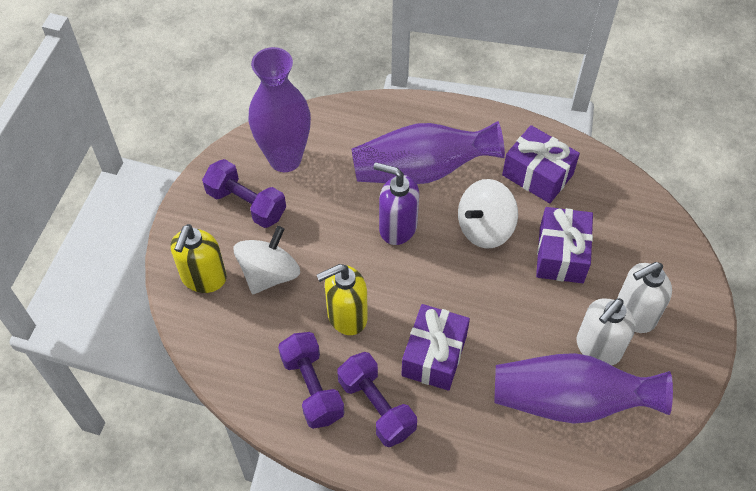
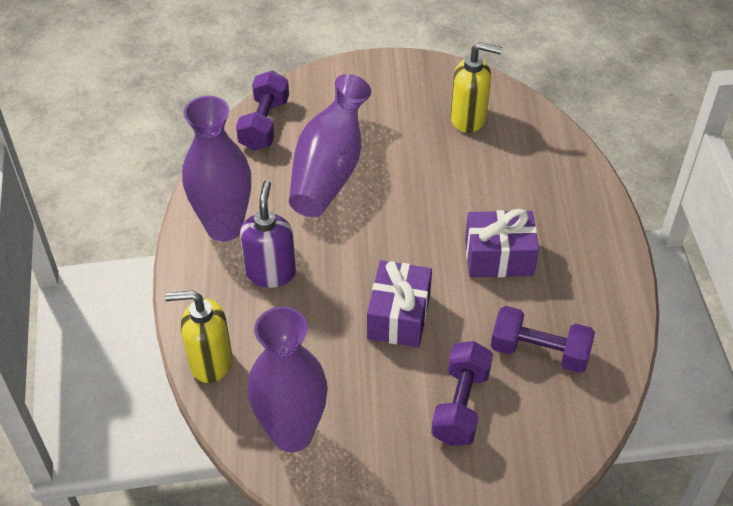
purple gift: 3 -> 2
white soap dispenser: 2 -> 0
white spinning top: 2 -> 0

